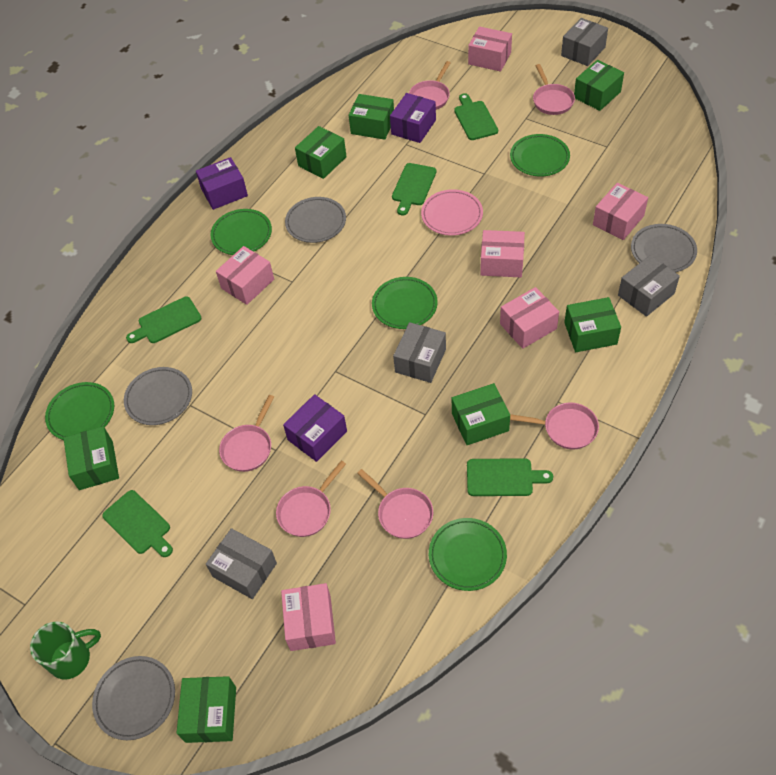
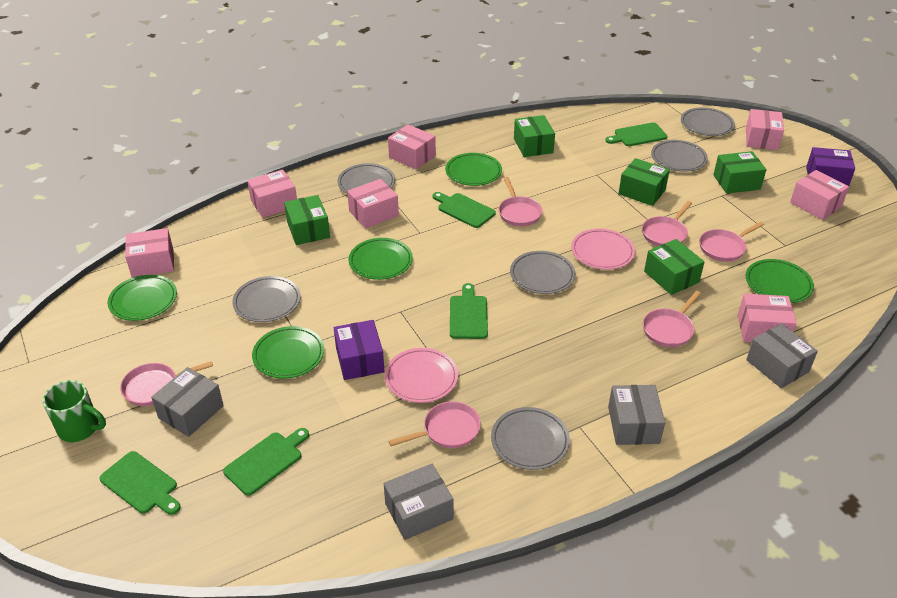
green box: 7 -> 5
grey plate: 4 -> 6
pink box: 6 -> 7
pink plate: 1 -> 2
purple box: 3 -> 2

